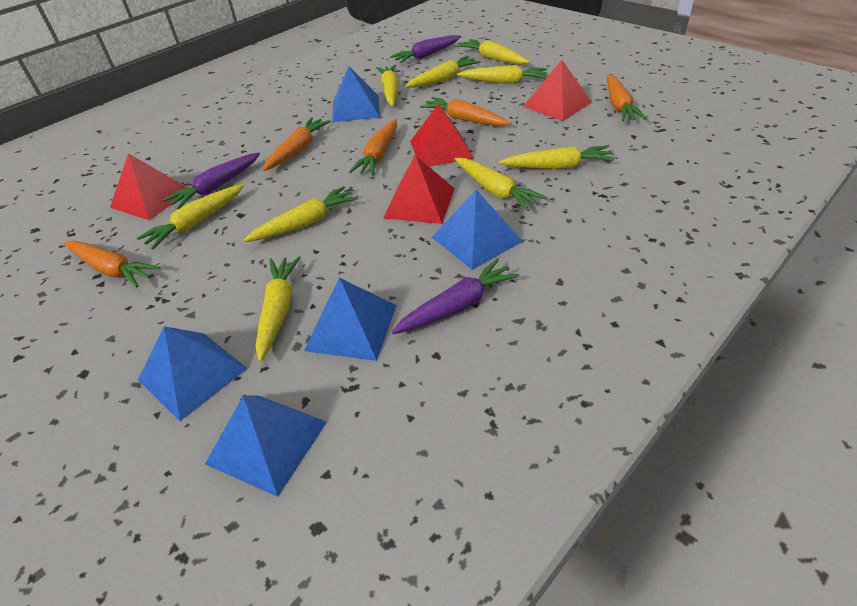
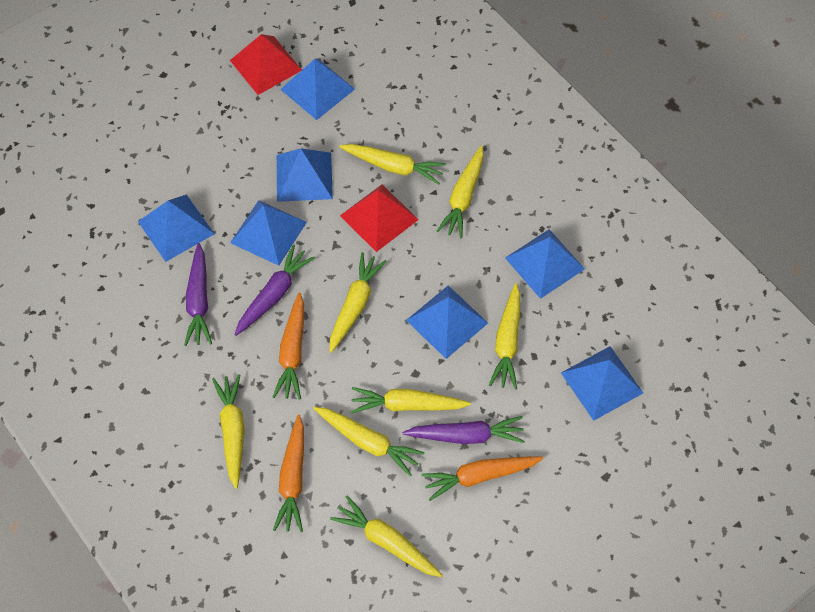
blue pyramid: 5 -> 7
orange carrot: 5 -> 3
red pyramid: 4 -> 2
yellow carrot: 9 -> 8

